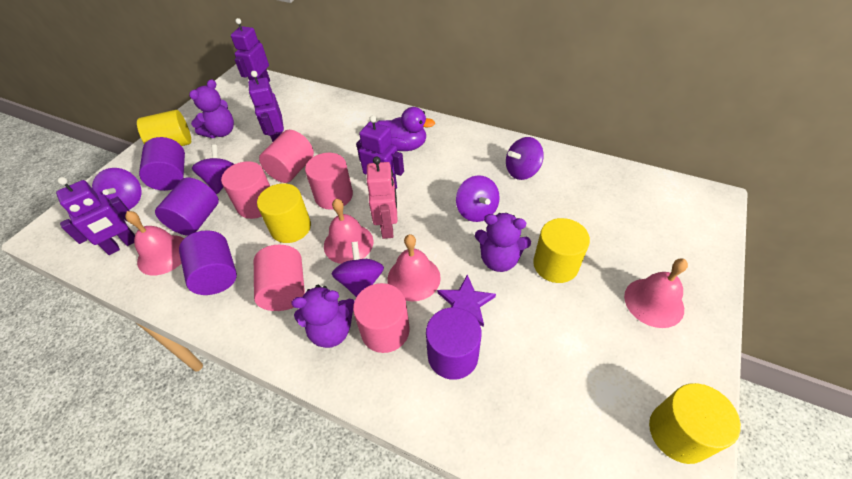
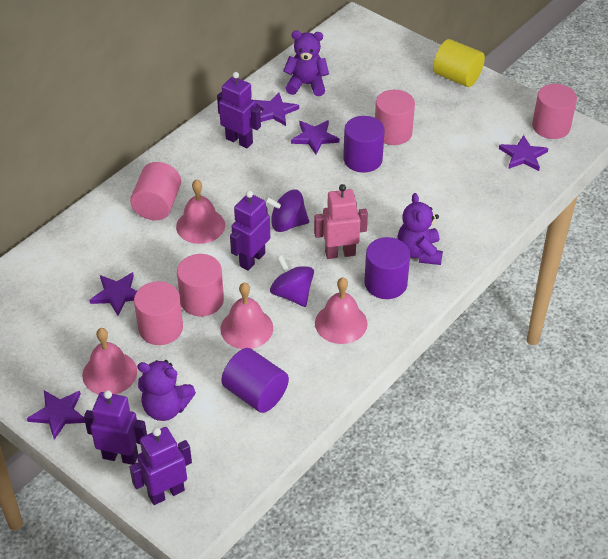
purple cylinder: 4 -> 3
purple duck: 1 -> 0
purple spinning top: 5 -> 2
purple star: 1 -> 5
yellow cylinder: 4 -> 1

